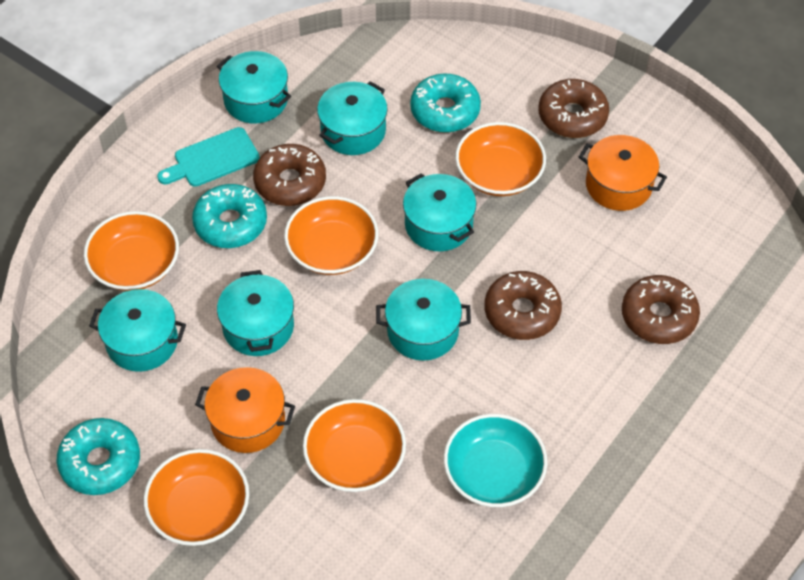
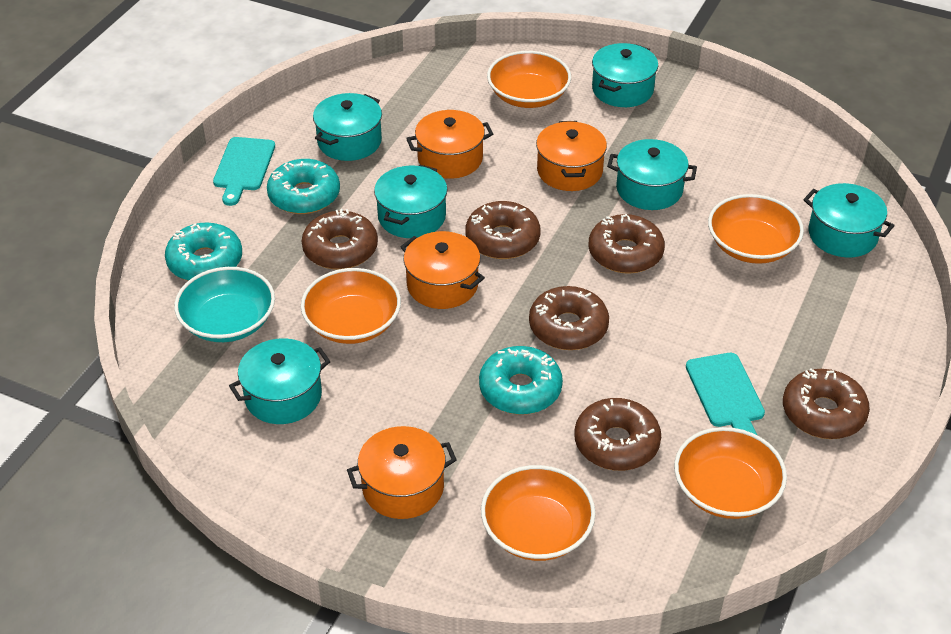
brown donut: 4 -> 6
orange pot: 2 -> 4
turquoise cutting board: 1 -> 2

